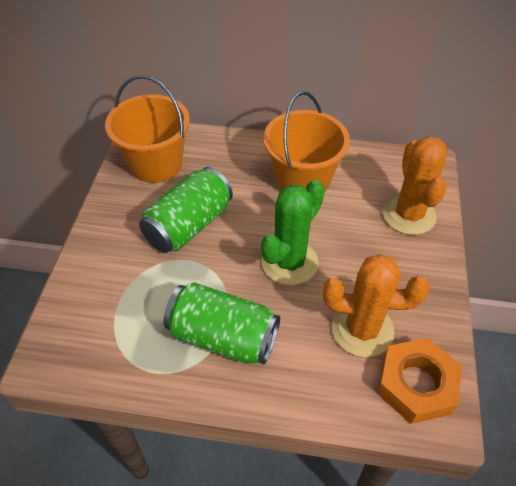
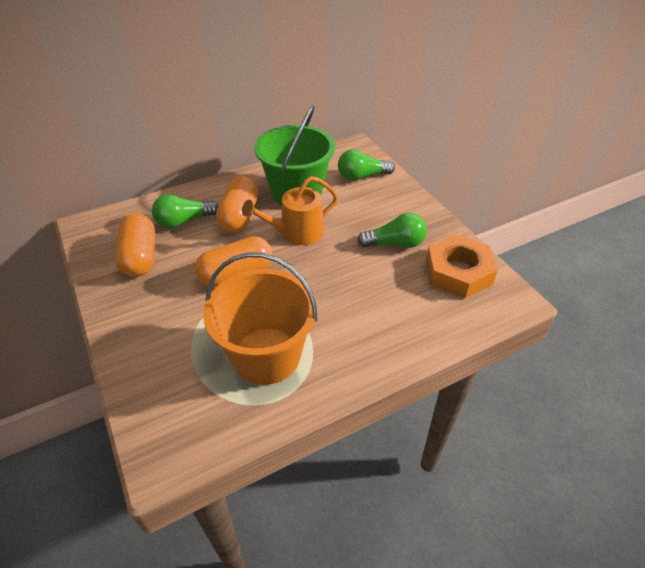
green bucket: 0 -> 1
green cactus: 1 -> 0
green can: 2 -> 0
green light bulb: 0 -> 3
orange bucket: 2 -> 1
orange cactus: 2 -> 0
orange capsule: 0 -> 3
orange watering can: 0 -> 1

